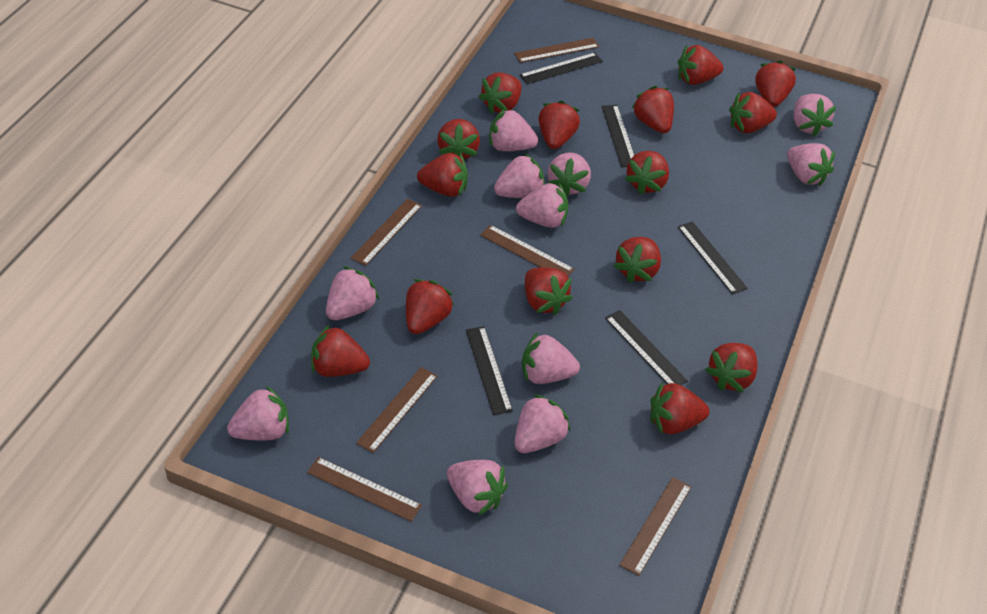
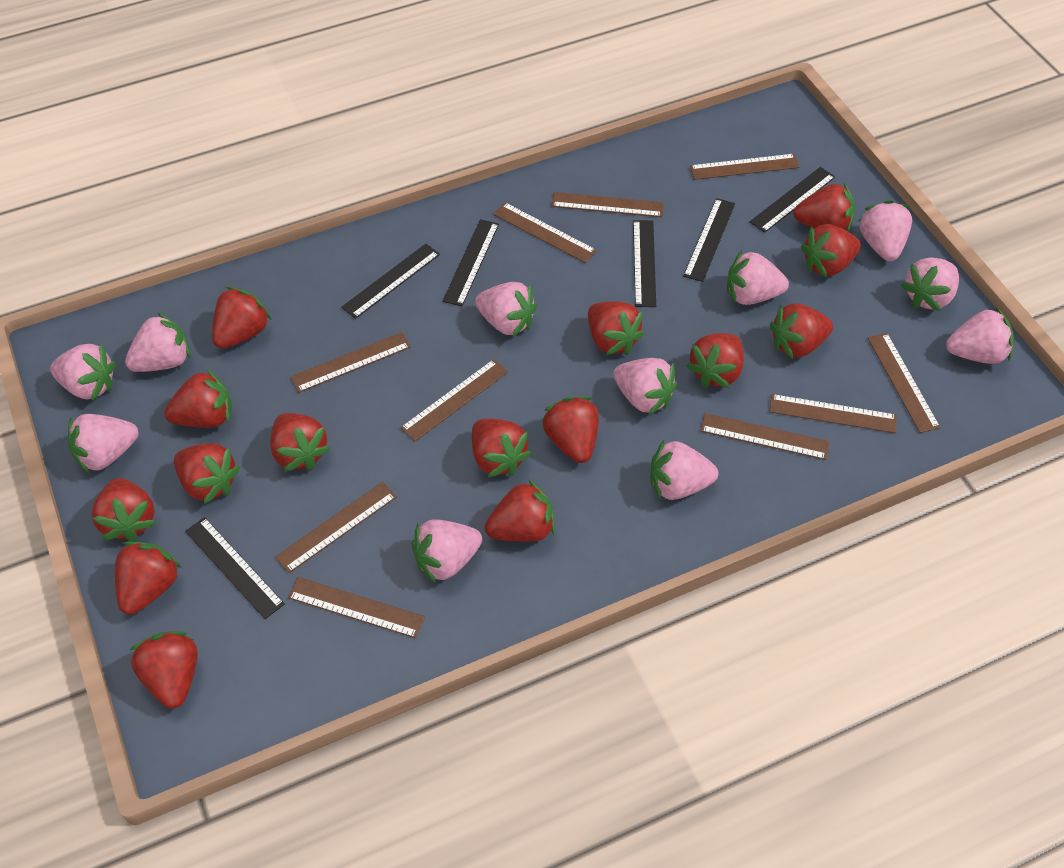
black ruler: 5 -> 6
brown ruler: 6 -> 10

